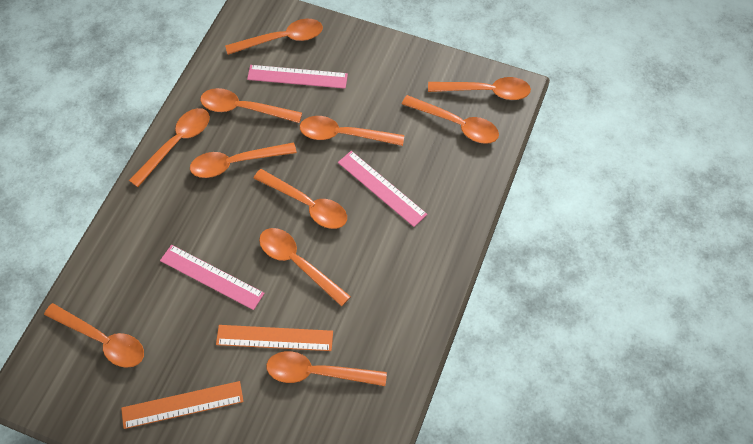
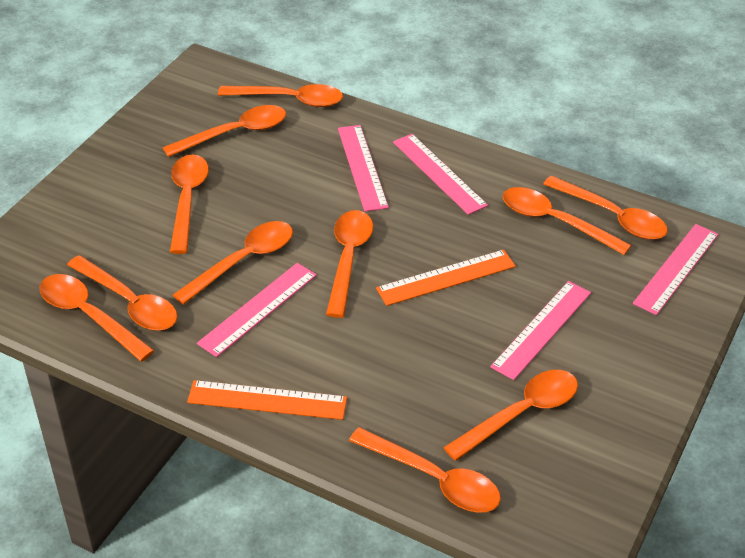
pink ruler: 3 -> 5

